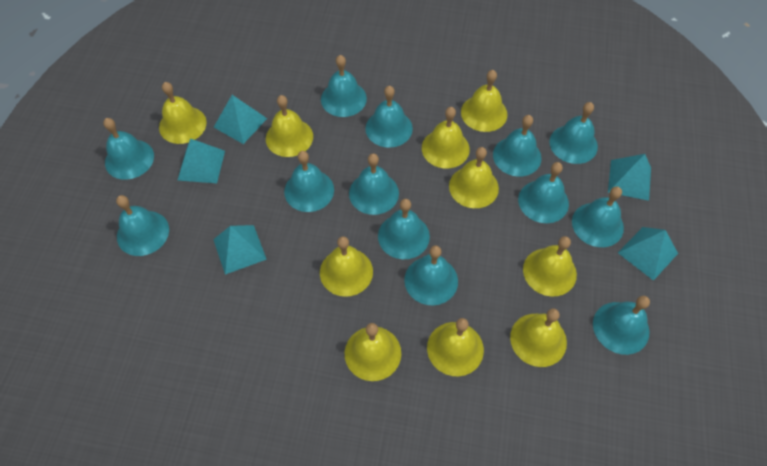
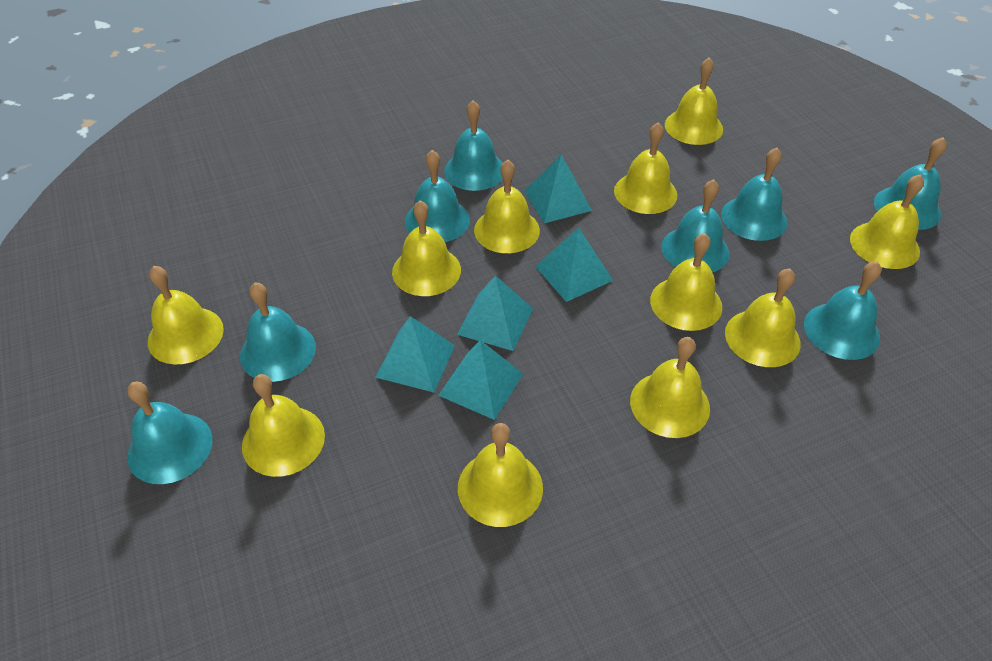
turquoise bell: 13 -> 8
yellow bell: 10 -> 11

